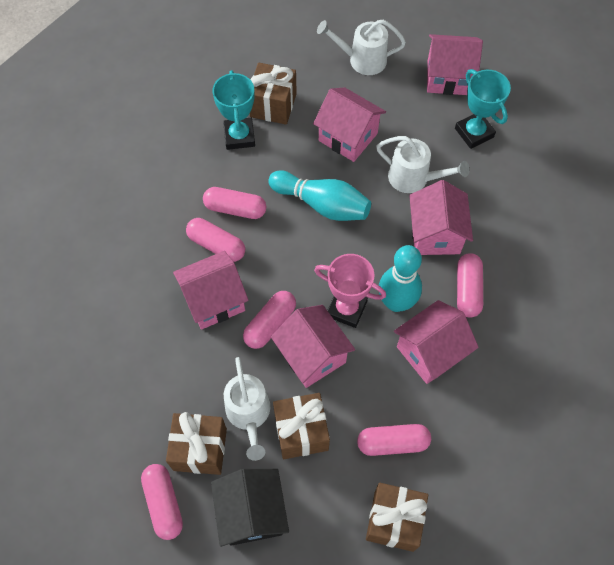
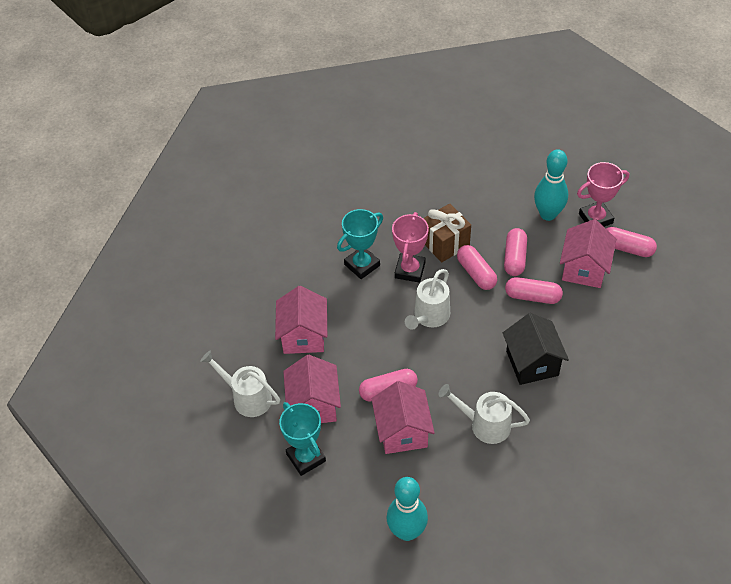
brown gift: 4 -> 1
pink capsule: 6 -> 5
pink house: 6 -> 4
pink trophy: 1 -> 2

